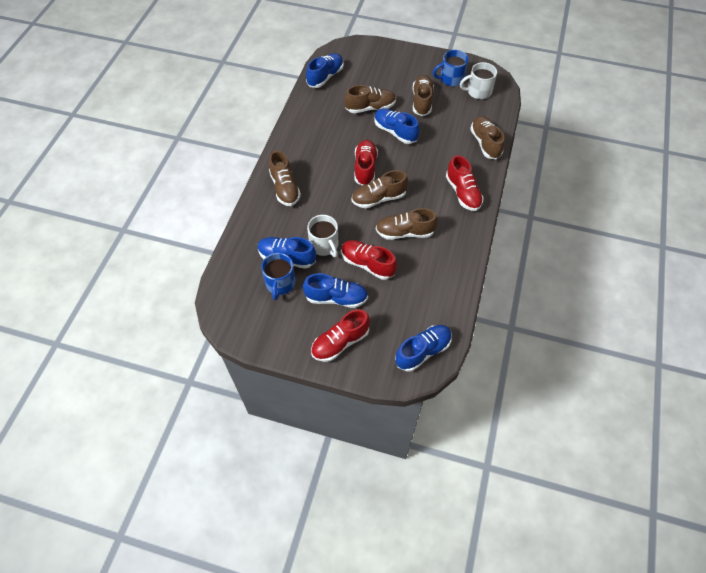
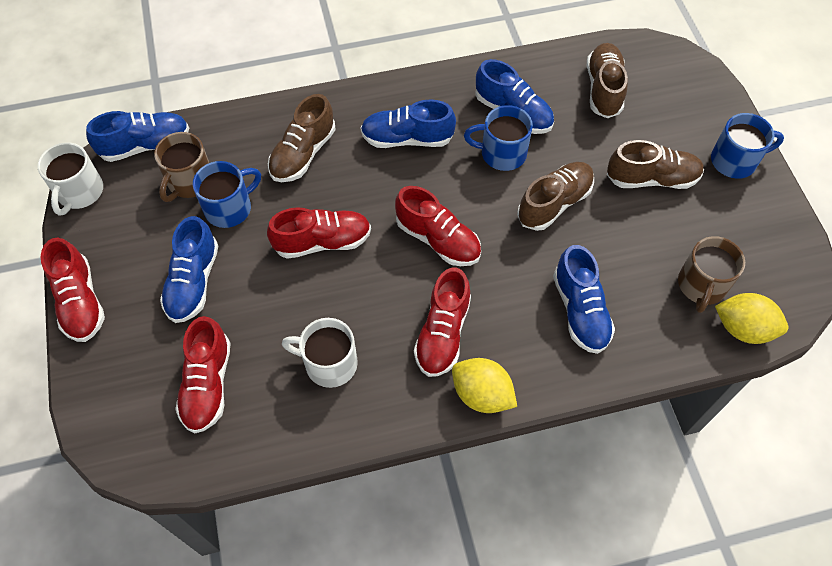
blue mug: 2 -> 3
brown mug: 0 -> 2
brown shoe: 6 -> 4
red shoe: 4 -> 5
yellow lemon: 0 -> 2

